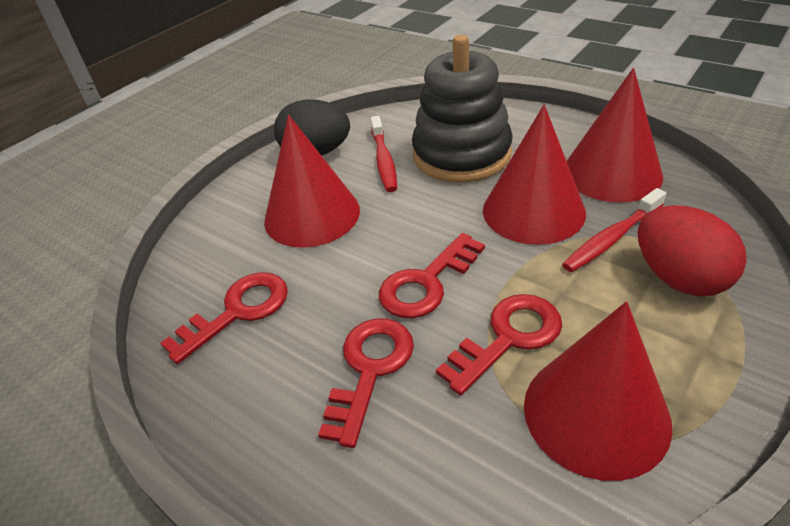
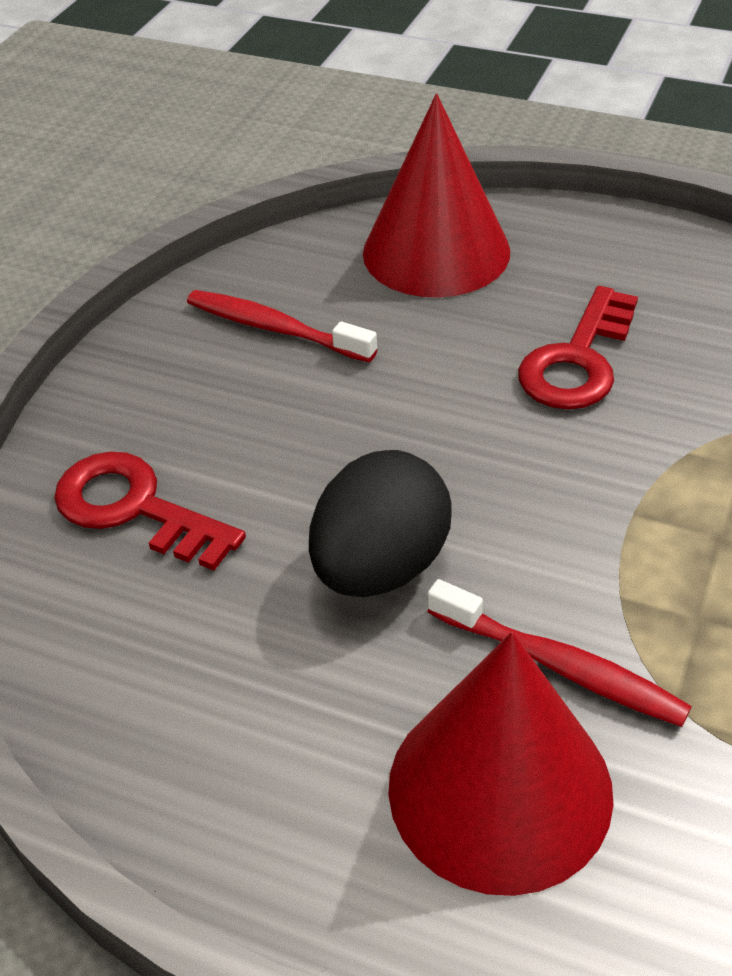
black stacking toy: 1 -> 0
red cone: 4 -> 2
red egg: 1 -> 0
red key: 4 -> 2

